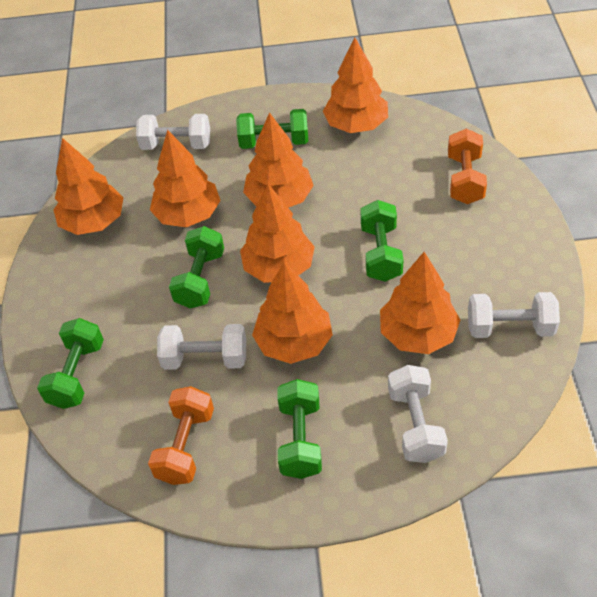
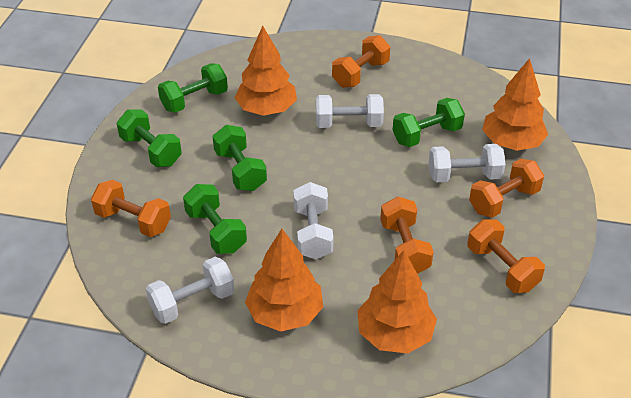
orange dumbbell: 2 -> 5
orange tree: 7 -> 4

